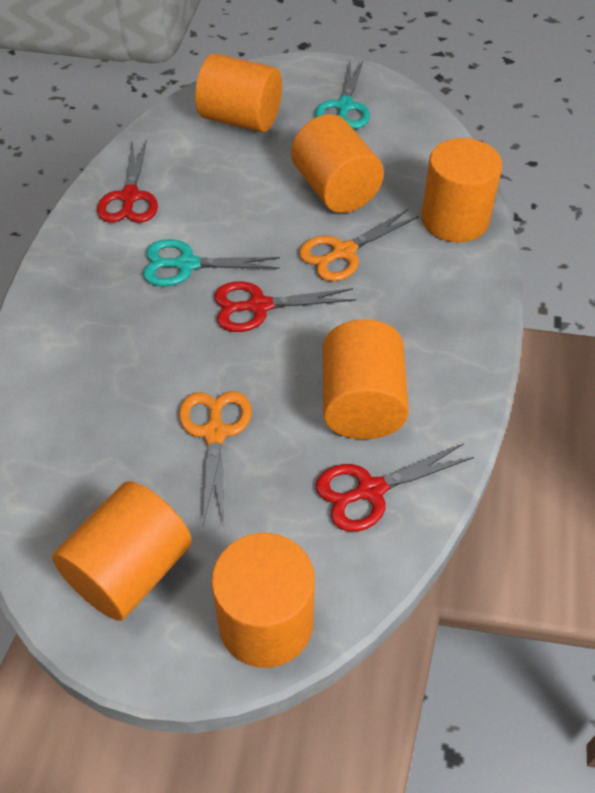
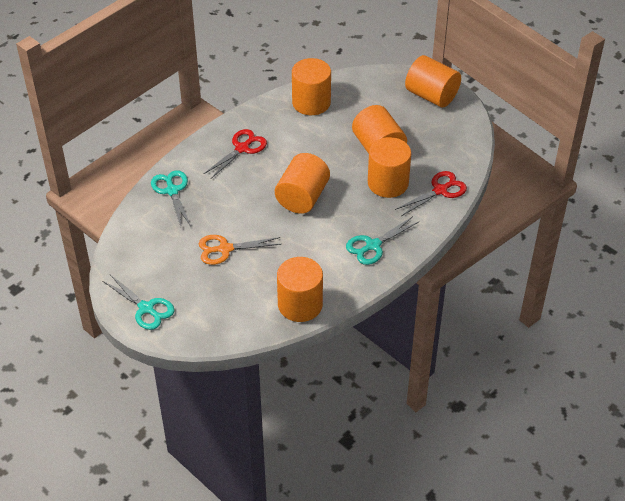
orange scissors: 2 -> 1
red scissors: 3 -> 2
turquoise scissors: 2 -> 3

